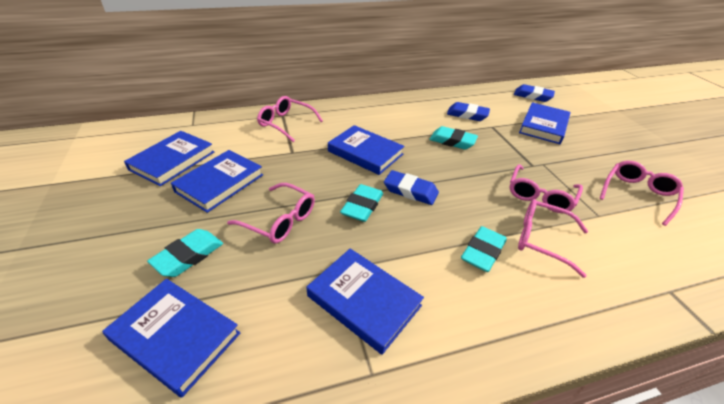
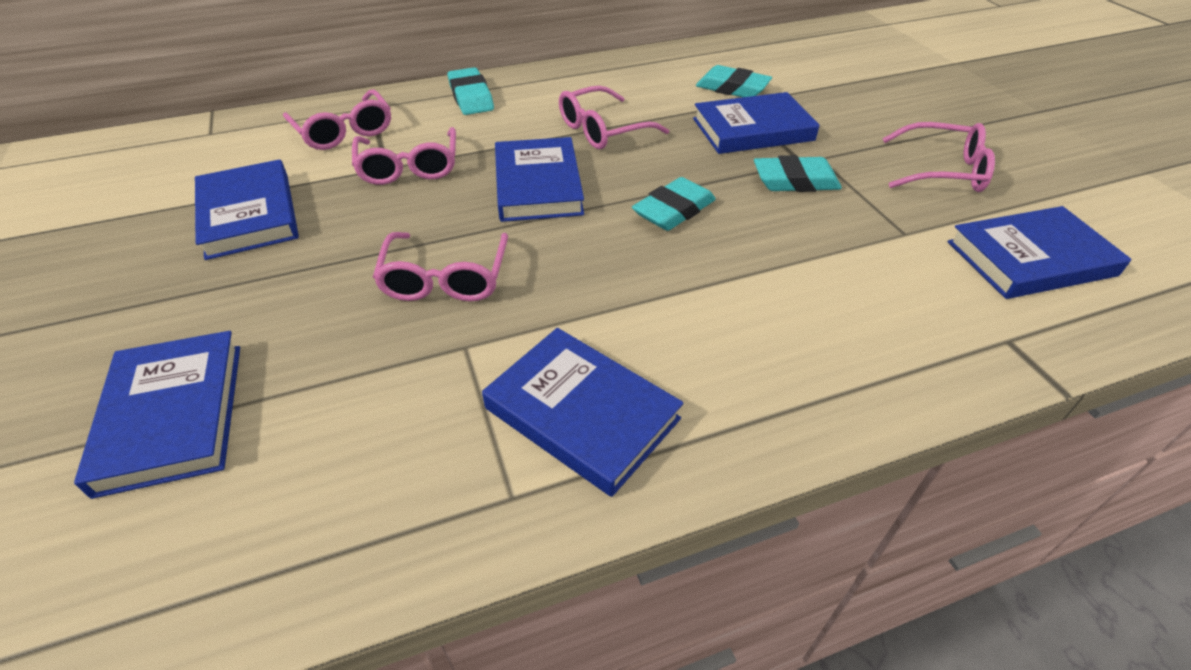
blue eraser: 3 -> 0

